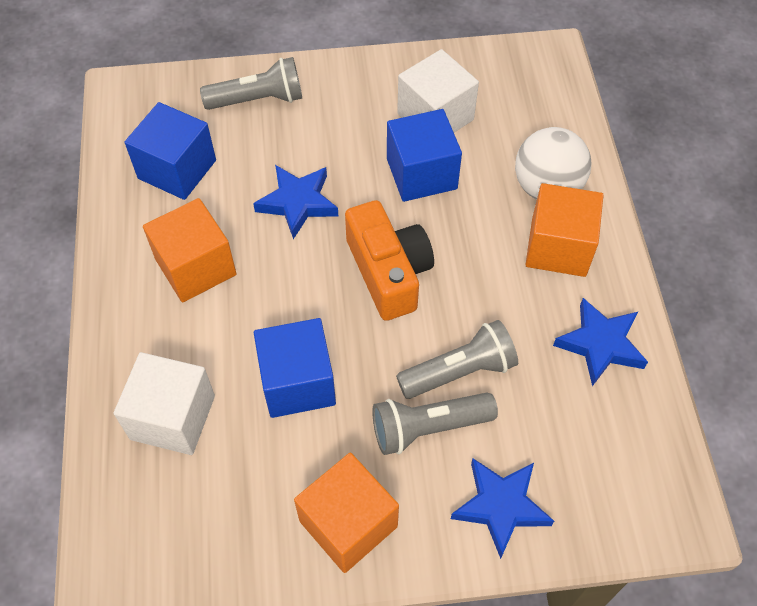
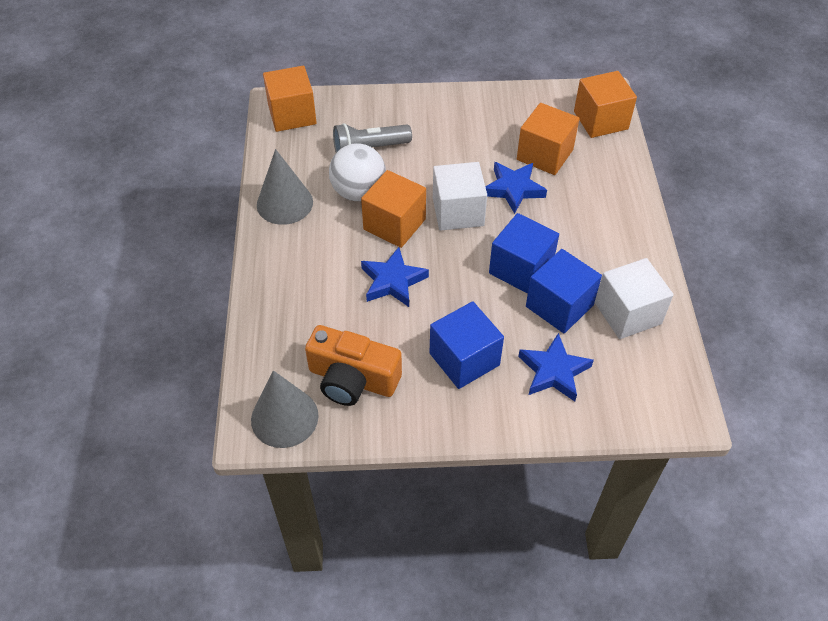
grey cone: 0 -> 2
grey flashlight: 3 -> 1
orange cube: 3 -> 4

